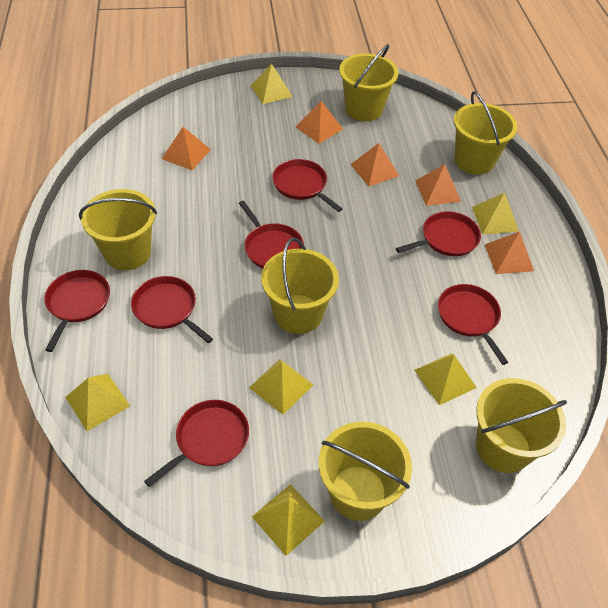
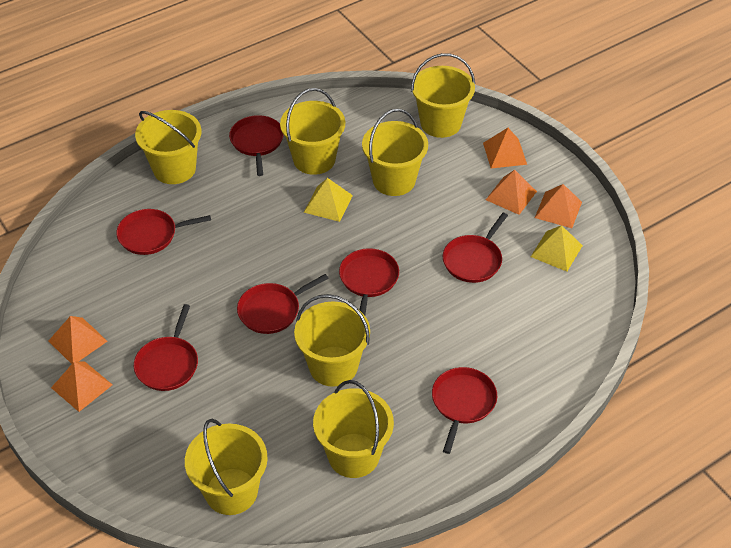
yellow bucket: 6 -> 7
yellow pyramid: 6 -> 2

